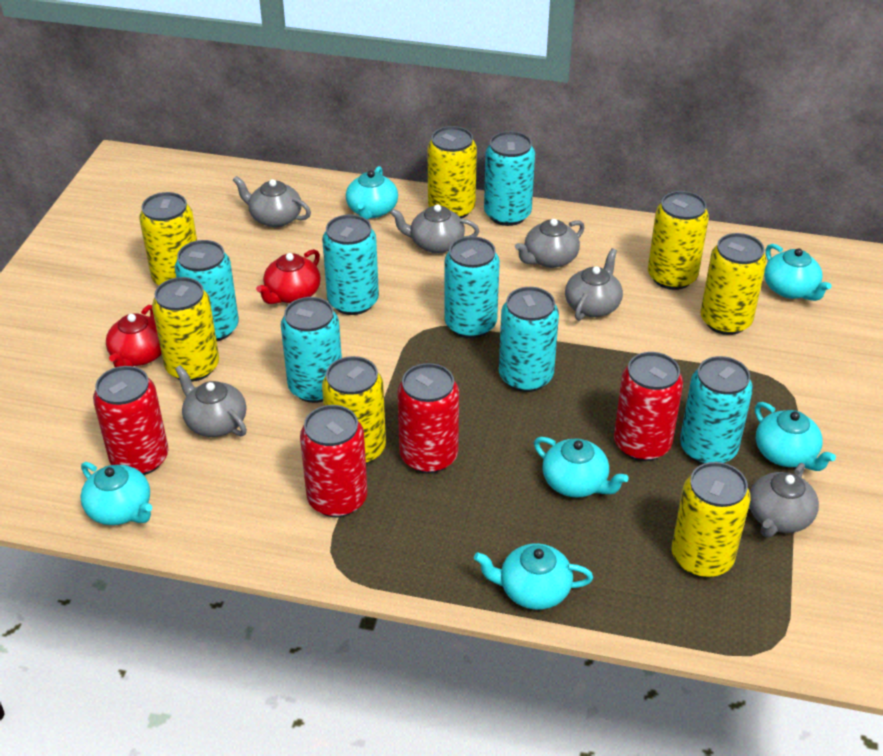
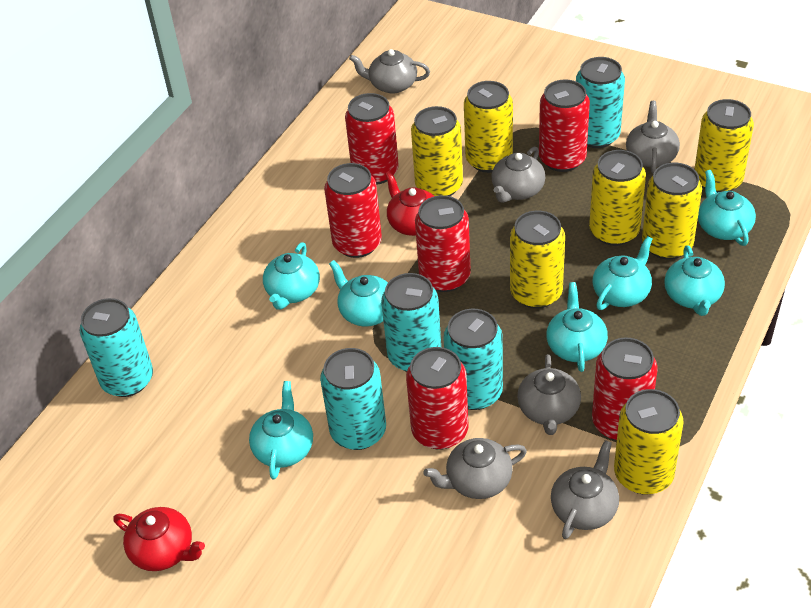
red can: 4 -> 6
turquoise can: 7 -> 5
turquoise teapot: 6 -> 7

